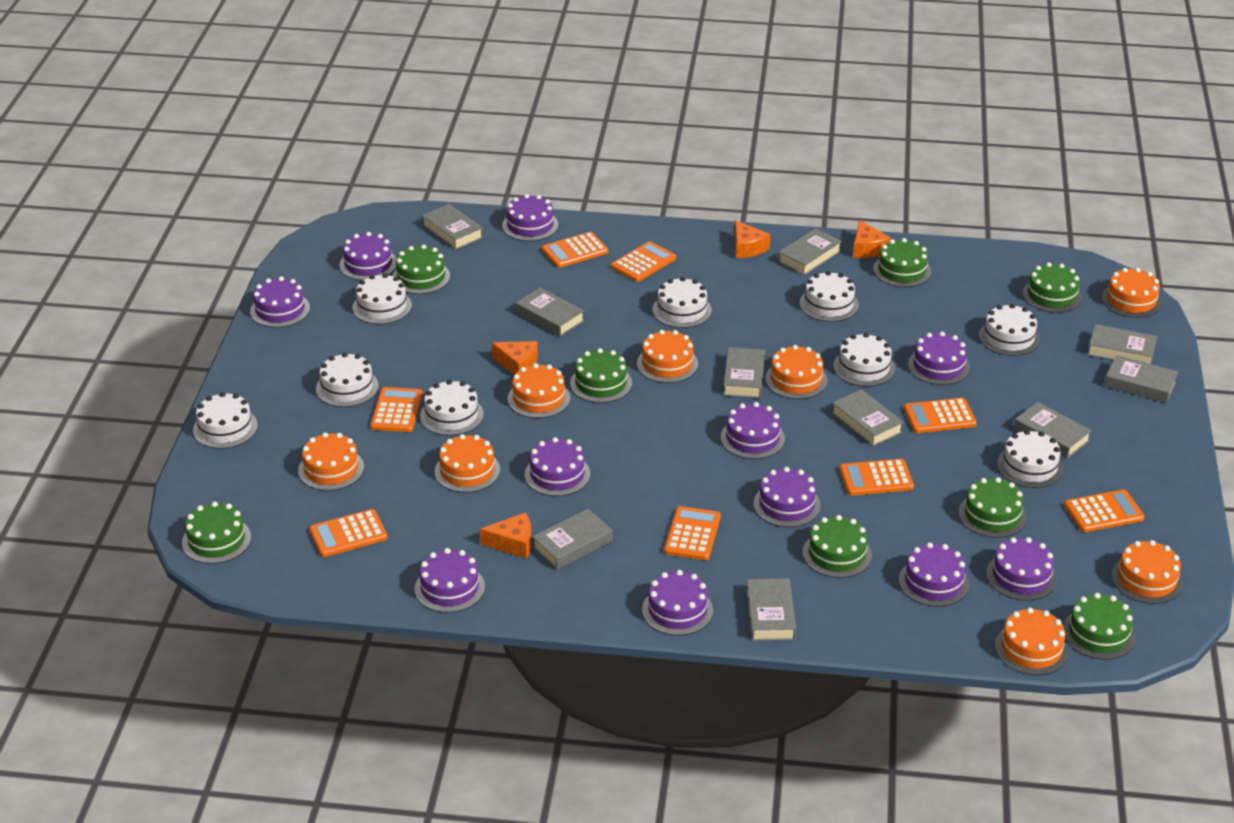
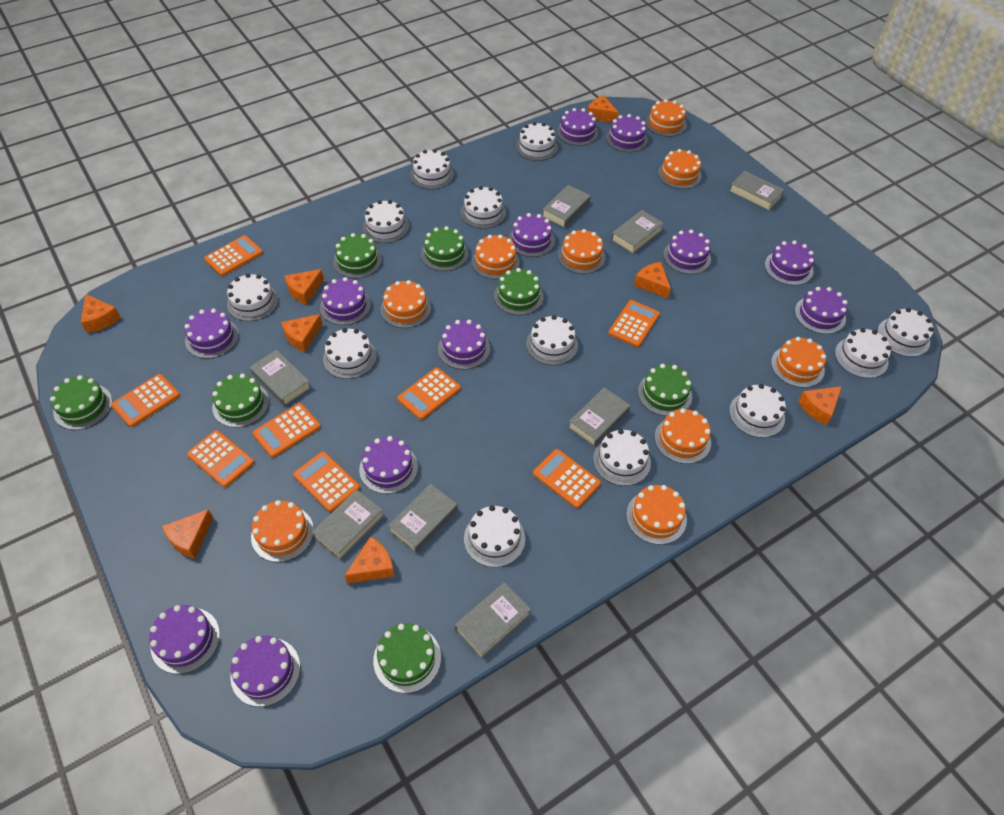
green cake: 8 -> 7
grey book: 10 -> 8
orange cake: 8 -> 9
orange cheese: 4 -> 8
purple cake: 11 -> 12
white cake: 9 -> 12

